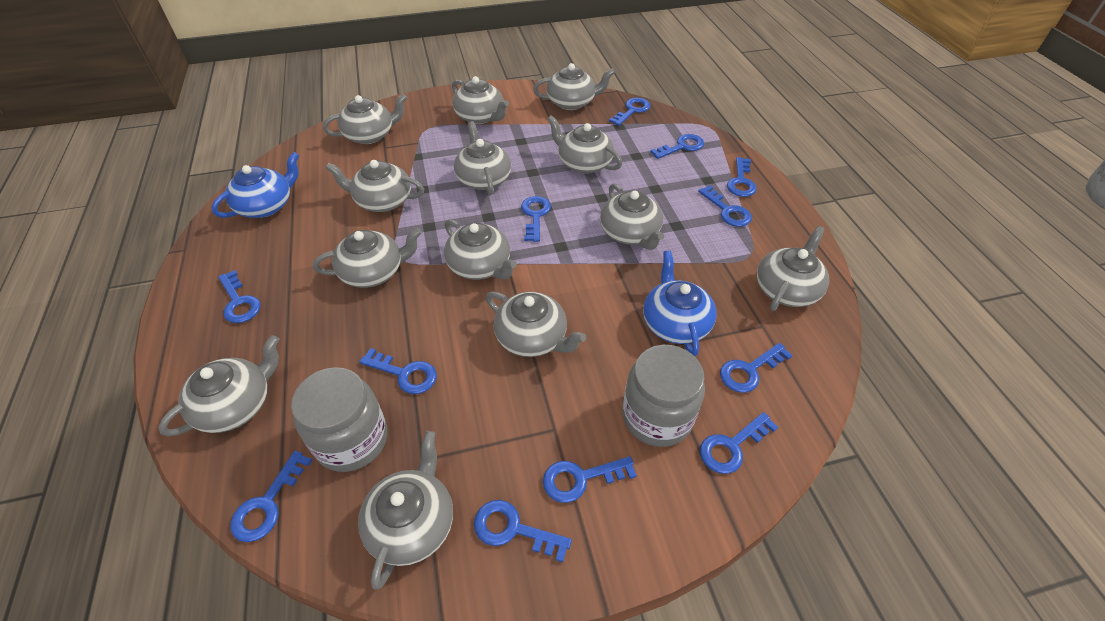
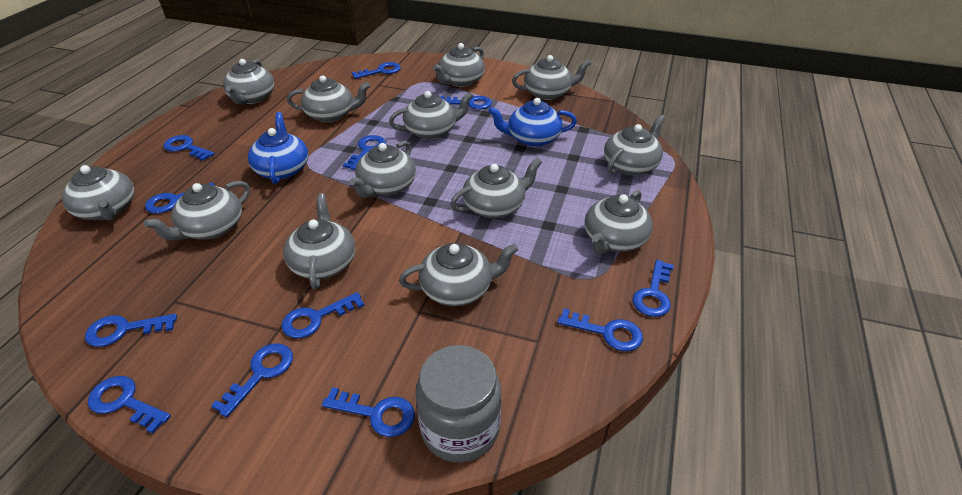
grey jar: 2 -> 1

